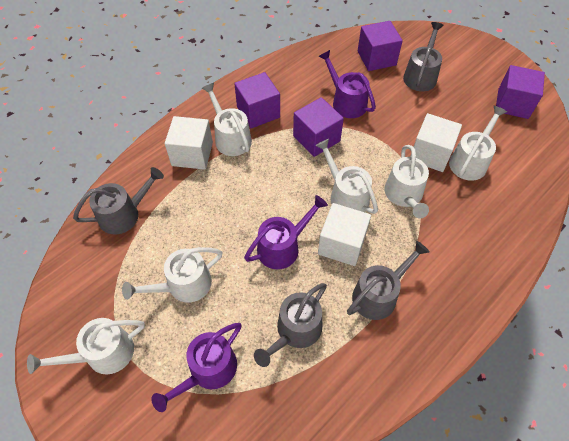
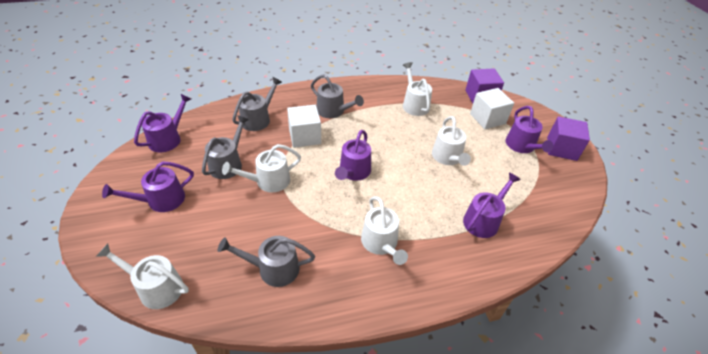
purple cube: 4 -> 2
purple watering can: 3 -> 5
white cube: 3 -> 2
white watering can: 6 -> 5

